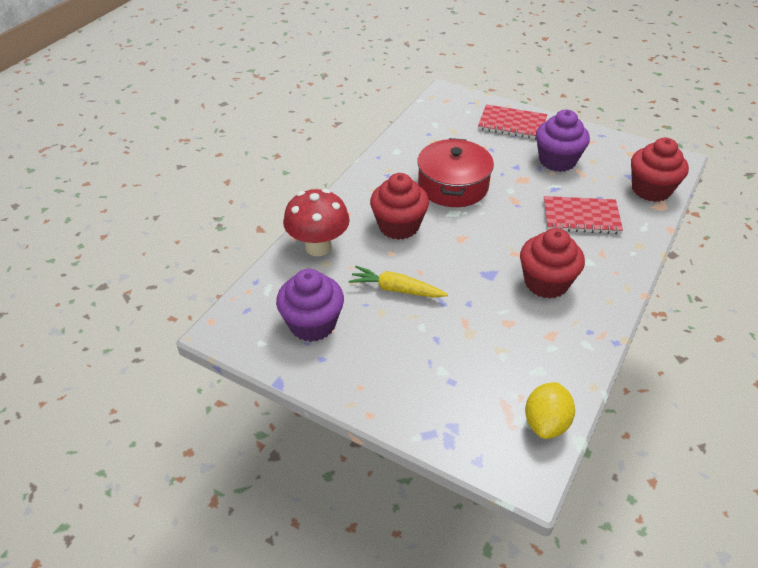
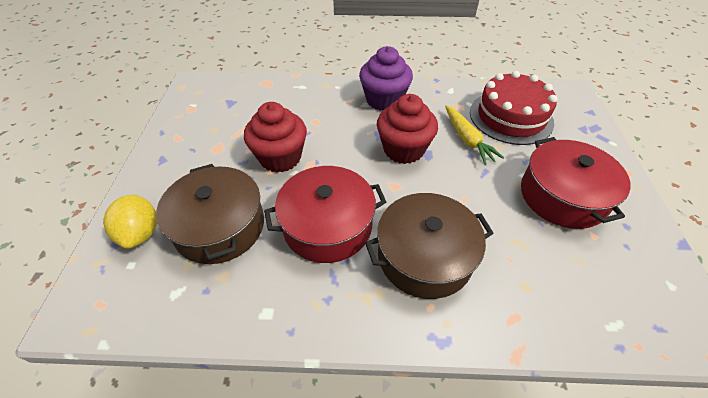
brown pot: 0 -> 2
purple cupcake: 2 -> 1
red cake: 0 -> 1
red cupcake: 3 -> 2
red mushroom: 1 -> 0
red notebook: 2 -> 0
red pot: 1 -> 2

